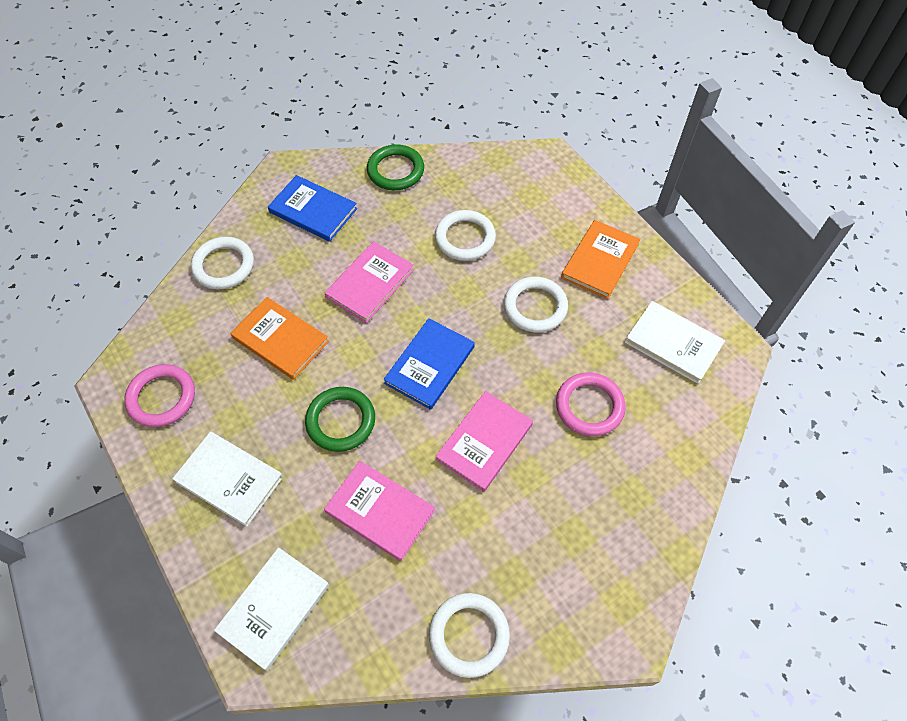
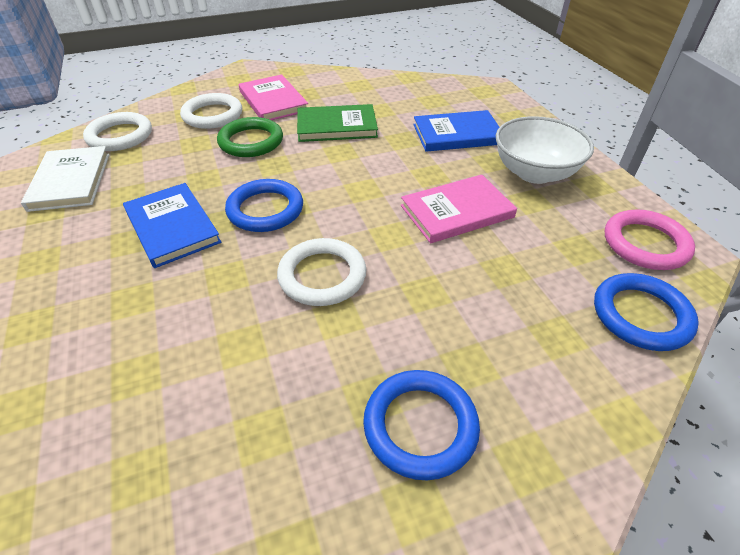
blue ring: 0 -> 3
green book: 0 -> 1
green ring: 2 -> 1
orange book: 2 -> 0
pink book: 3 -> 2
pink ring: 2 -> 1
white book: 3 -> 1
white bowl: 0 -> 1
white ring: 4 -> 3

